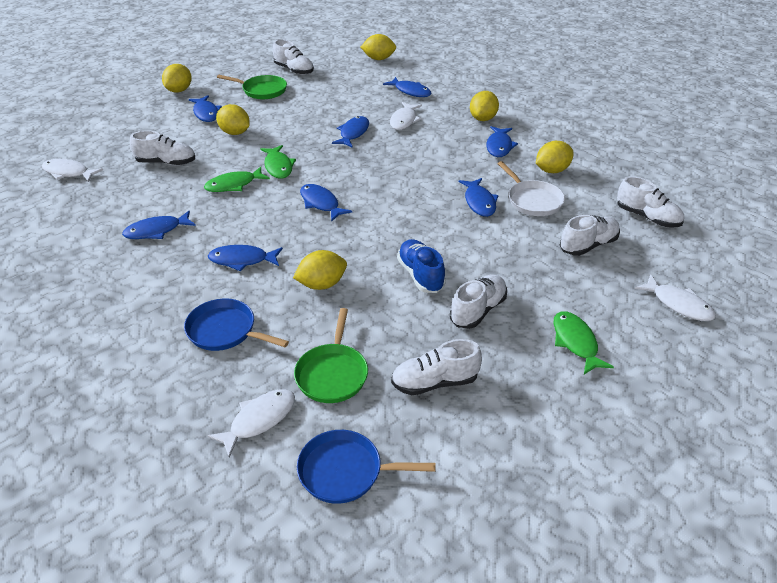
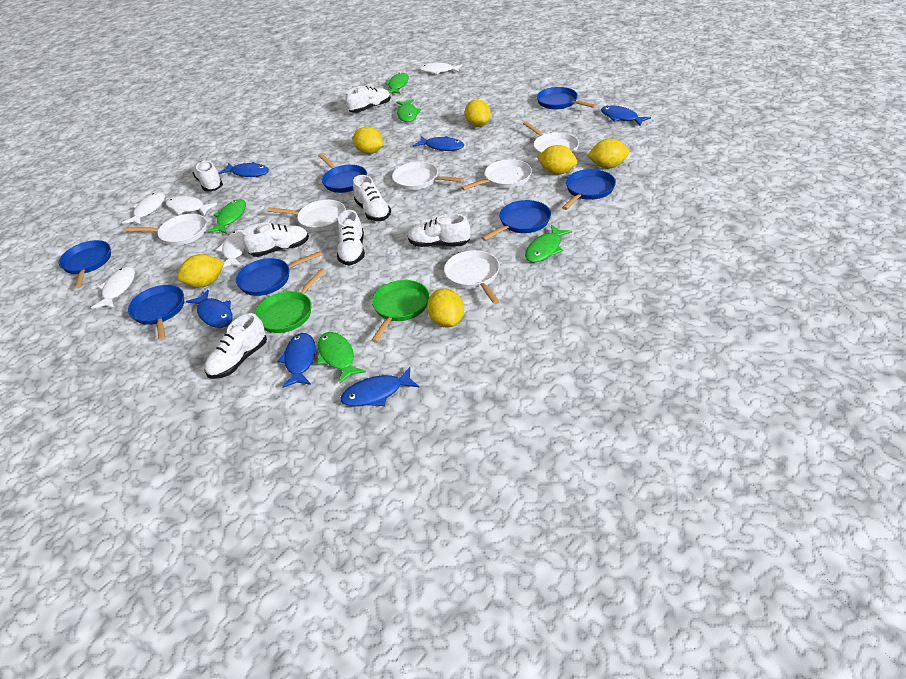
blue fish: 8 -> 6
blue pan: 2 -> 7
blue shoe: 1 -> 0
green fish: 3 -> 5
white fish: 4 -> 5
white pan: 1 -> 6
white shoe: 6 -> 7

